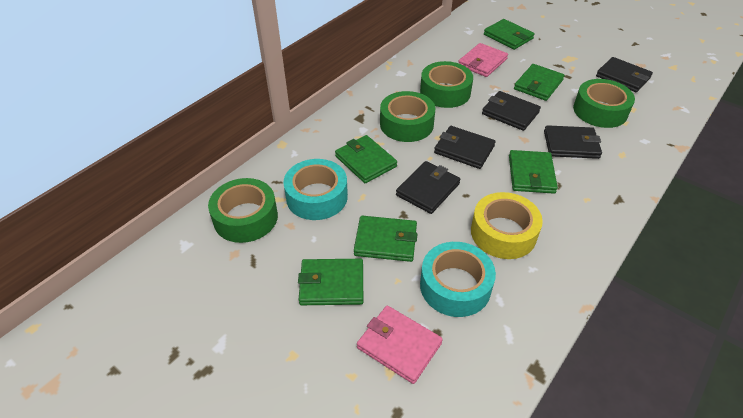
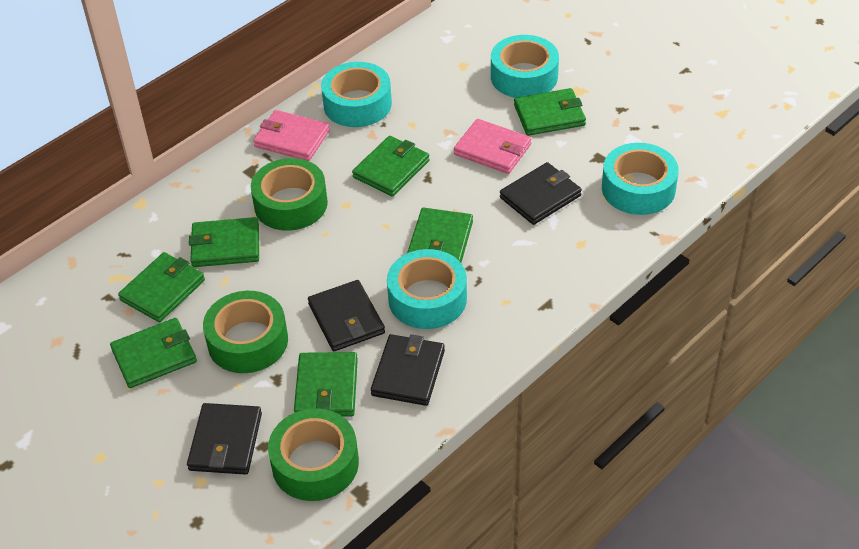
black wallet: 5 -> 4
green tape: 4 -> 3
green wallet: 6 -> 7
turquoise tape: 2 -> 4
yellow tape: 1 -> 0

